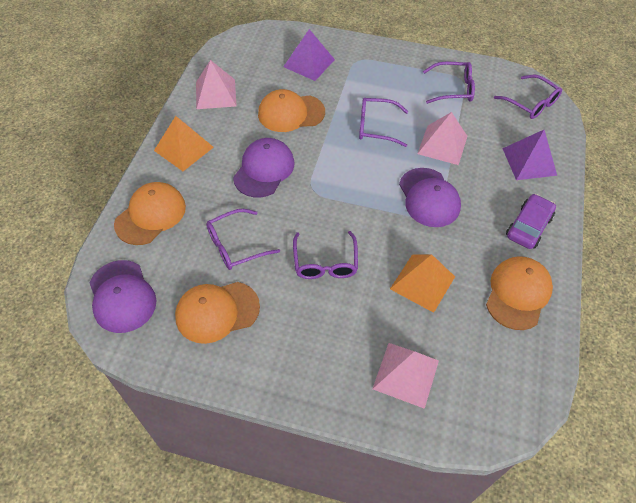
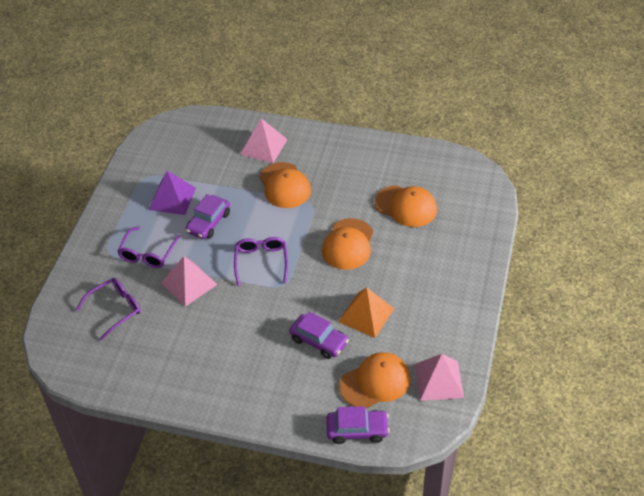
orange pyramid: 2 -> 1
purple cap: 3 -> 0
purple car: 1 -> 3
purple glasses: 5 -> 3
purple pyramid: 2 -> 1

